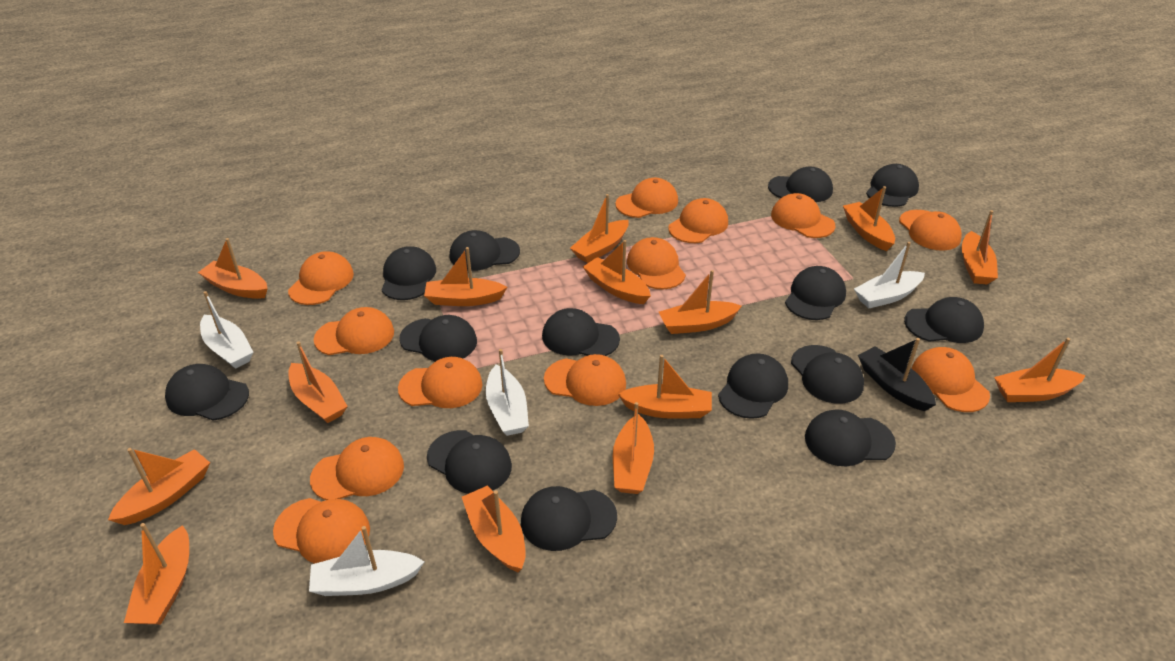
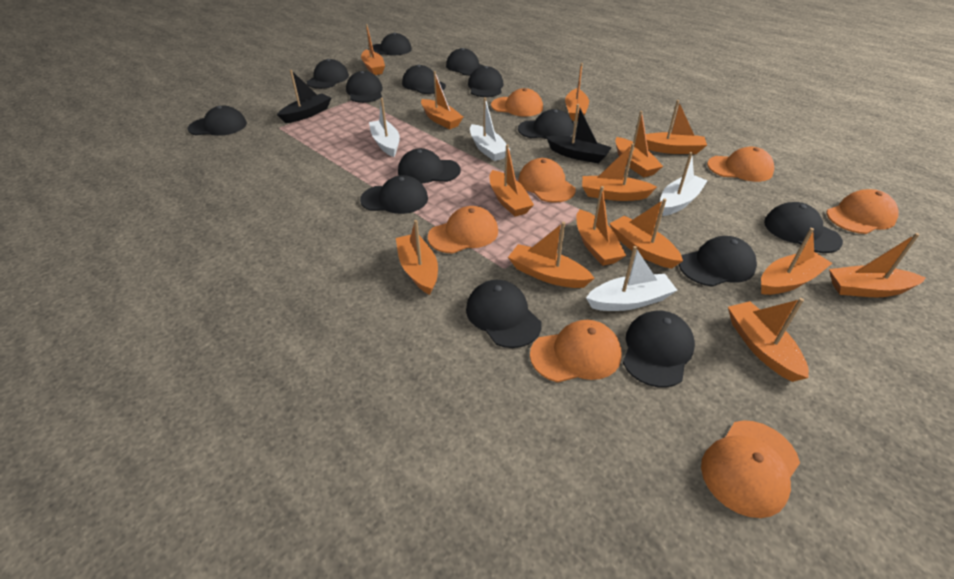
black boat: 1 -> 2
orange cap: 12 -> 7

